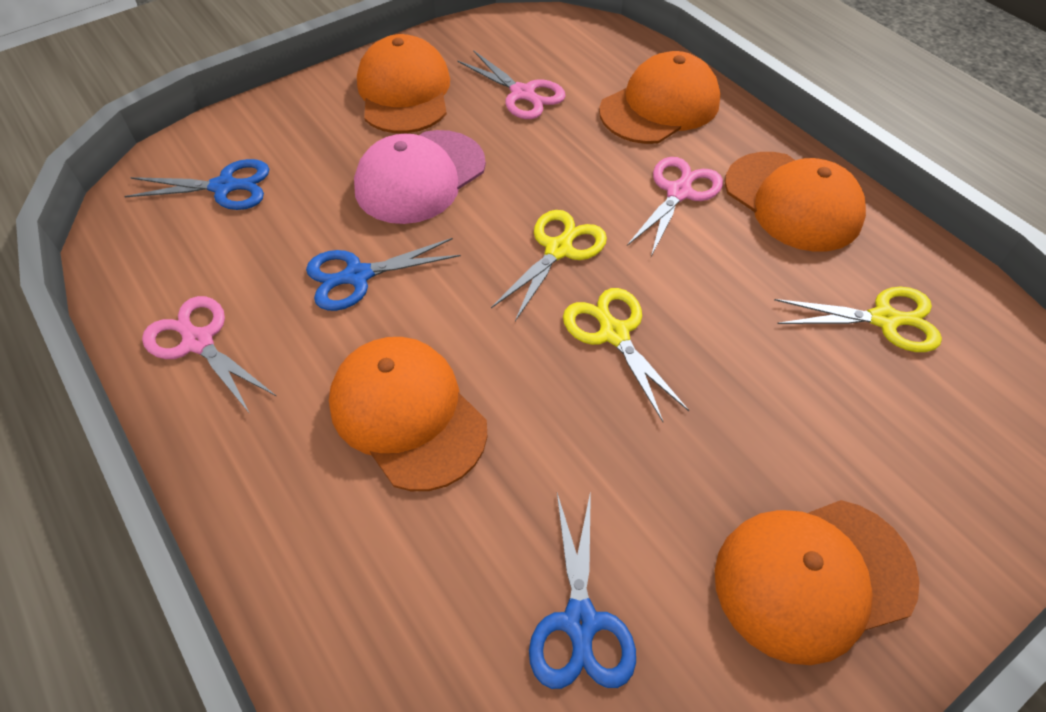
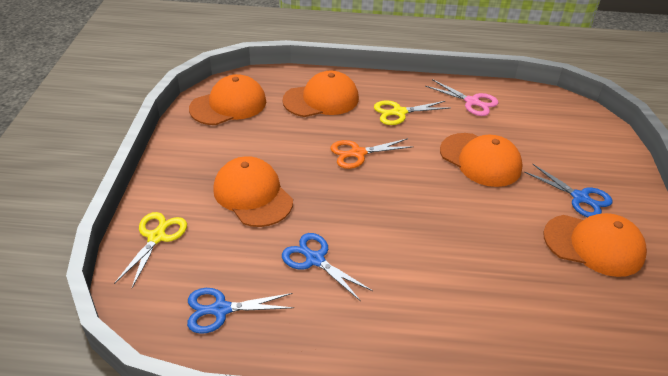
orange scissors: 0 -> 1
pink cap: 1 -> 0
pink scissors: 3 -> 1
yellow scissors: 3 -> 2

